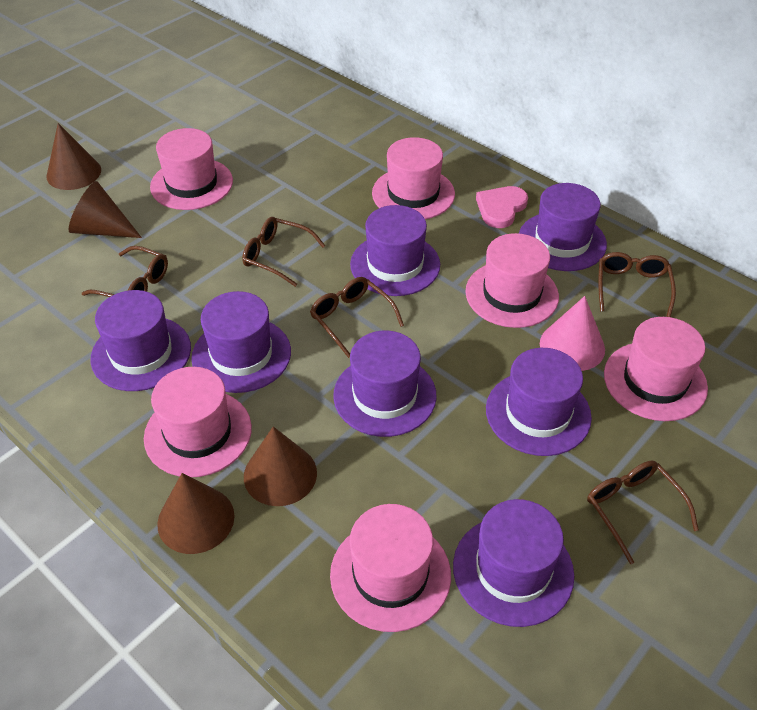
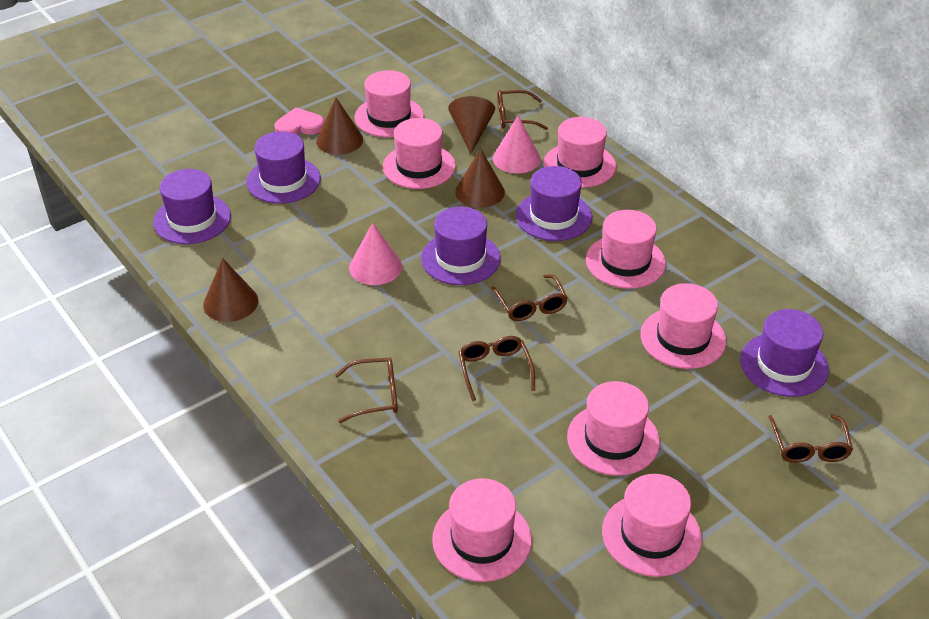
pink cone: 1 -> 2
pink hat: 6 -> 8
purple hat: 7 -> 5

